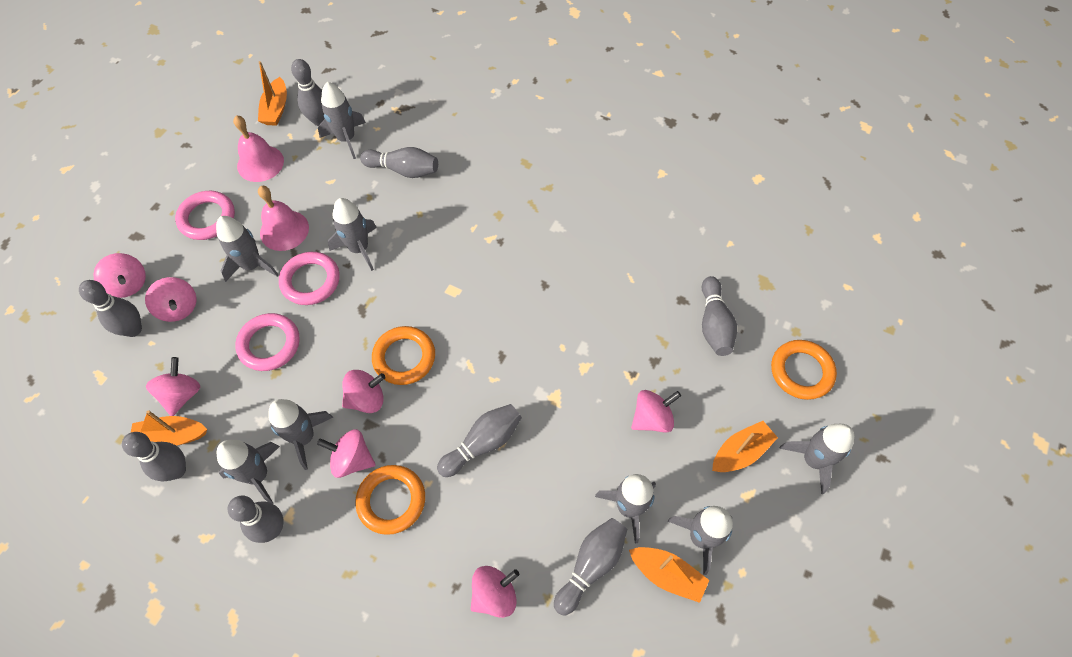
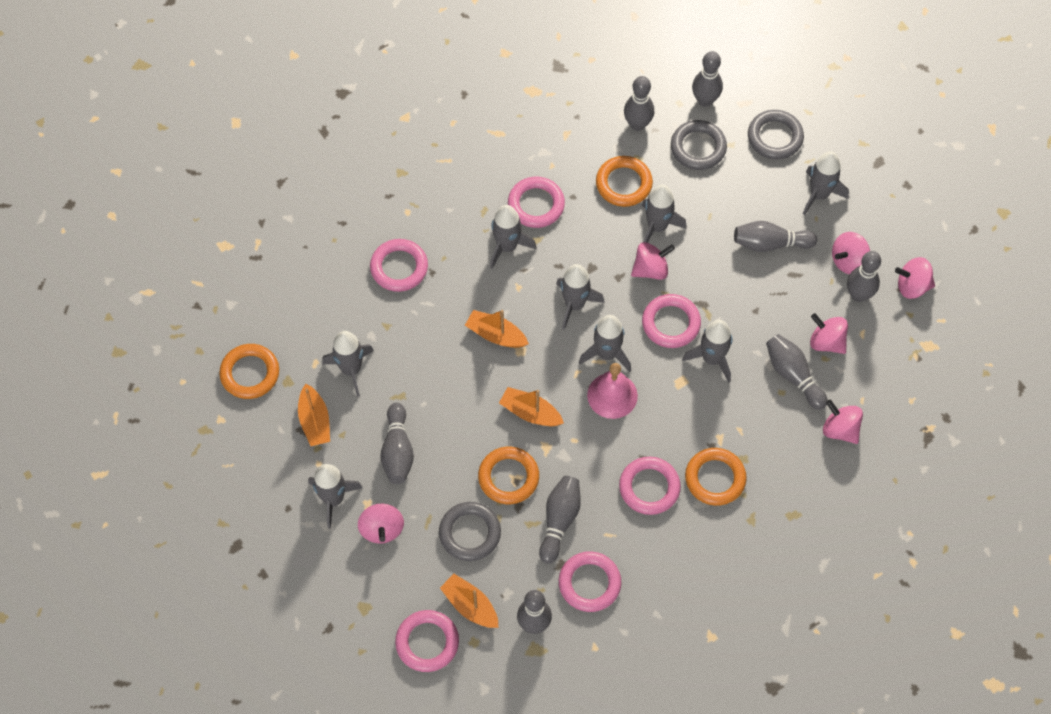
grey ring: 0 -> 3
orange ring: 3 -> 4
pink bell: 2 -> 1
pink ring: 3 -> 6
pink spinning top: 7 -> 6

